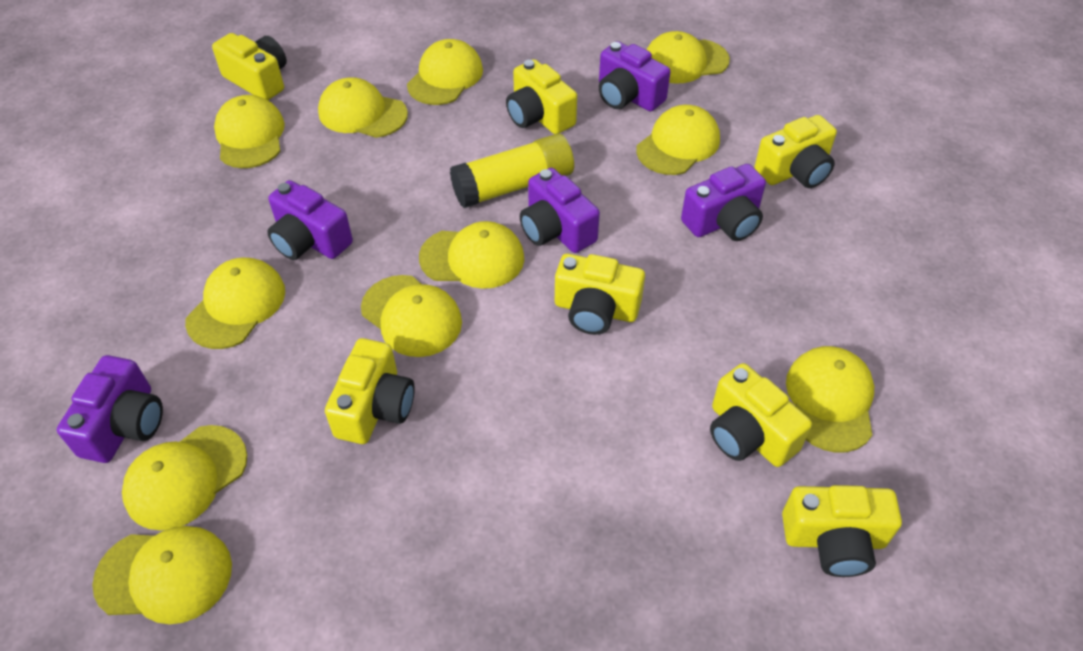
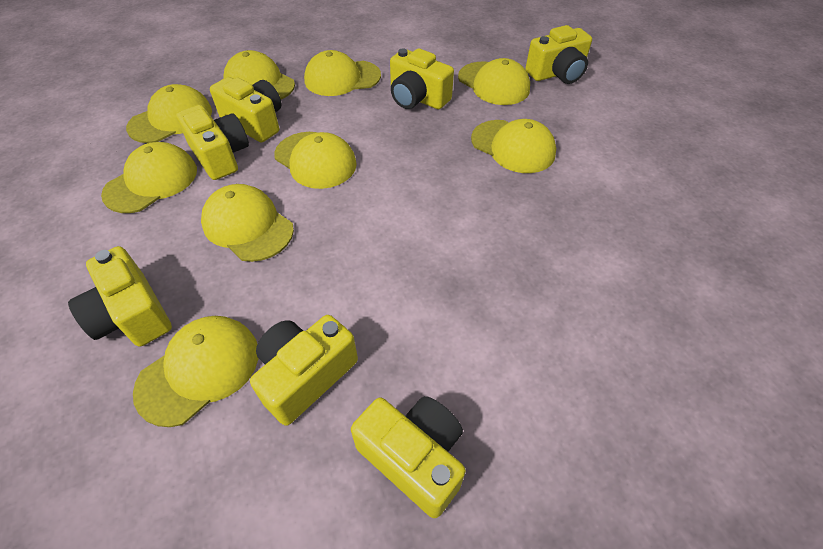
purple camera: 5 -> 0
yellow cap: 11 -> 9
yellow glue stick: 1 -> 0

